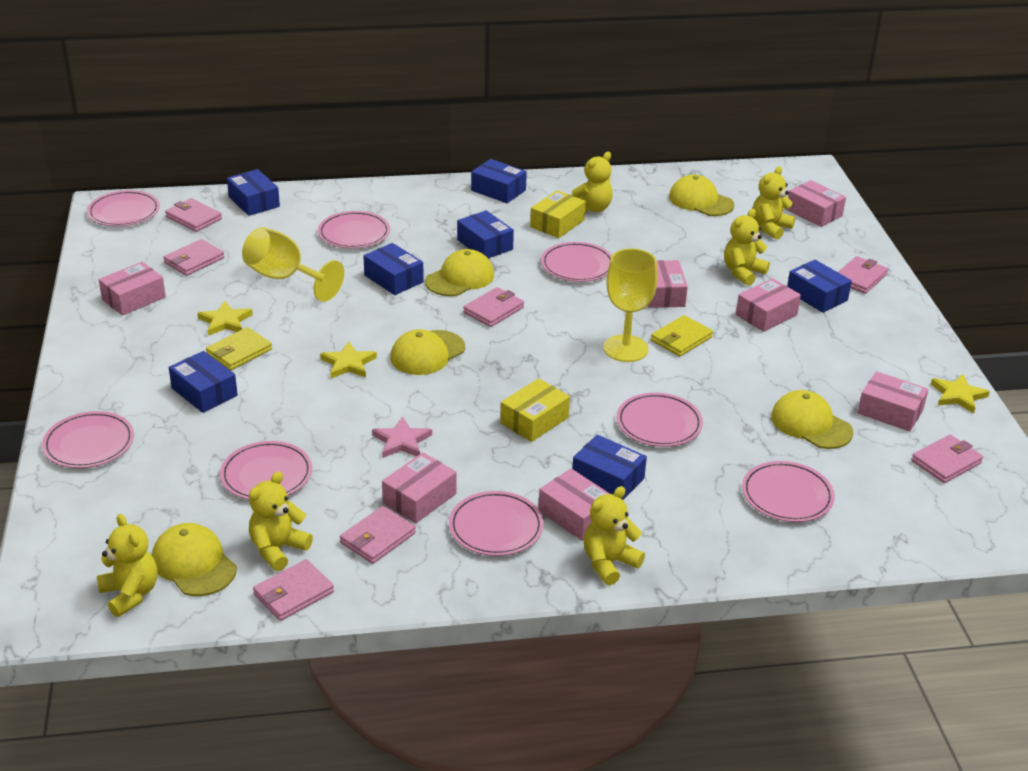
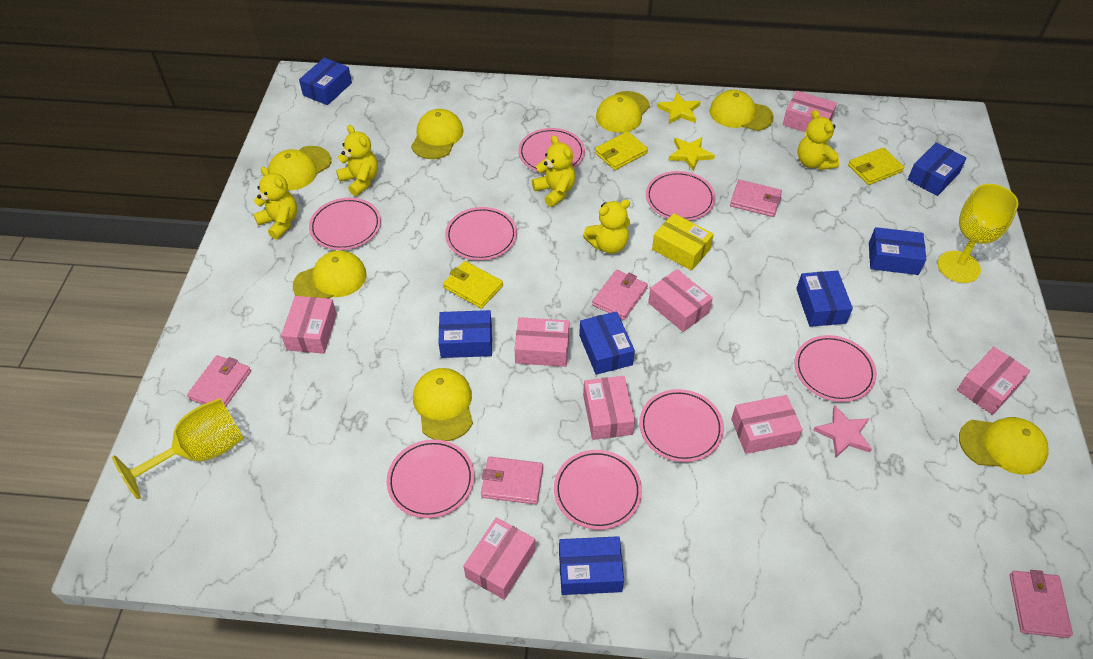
pink box: 7 -> 8
pink wallet: 7 -> 5
yellow box: 2 -> 1
yellow cap: 5 -> 7
yellow star: 3 -> 2
yellow teddy bear: 6 -> 5
yellow wallet: 2 -> 3

